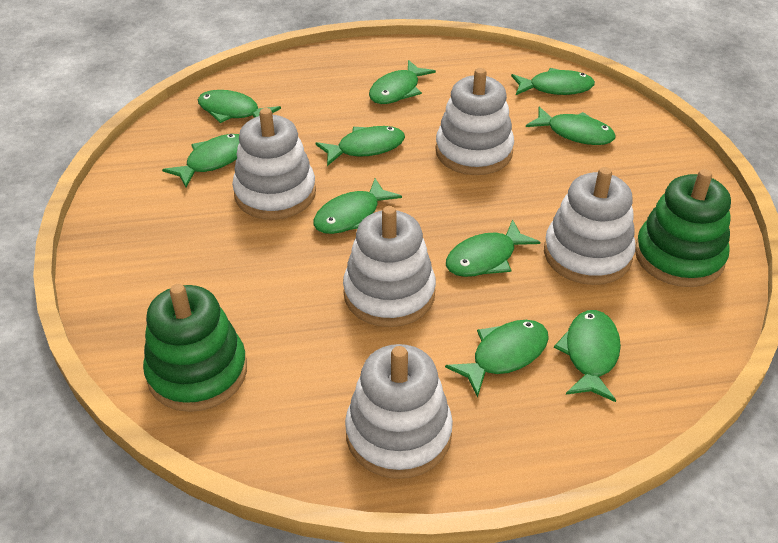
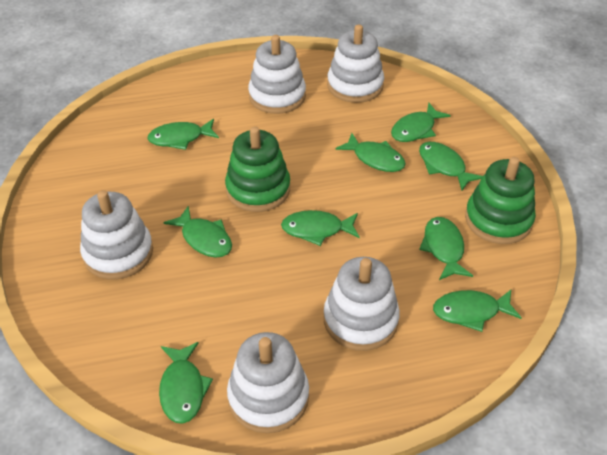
green fish: 10 -> 9

